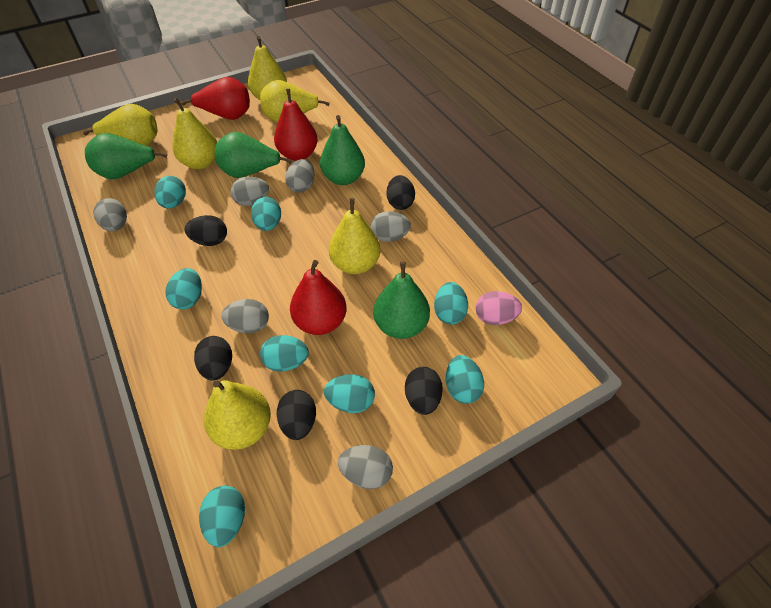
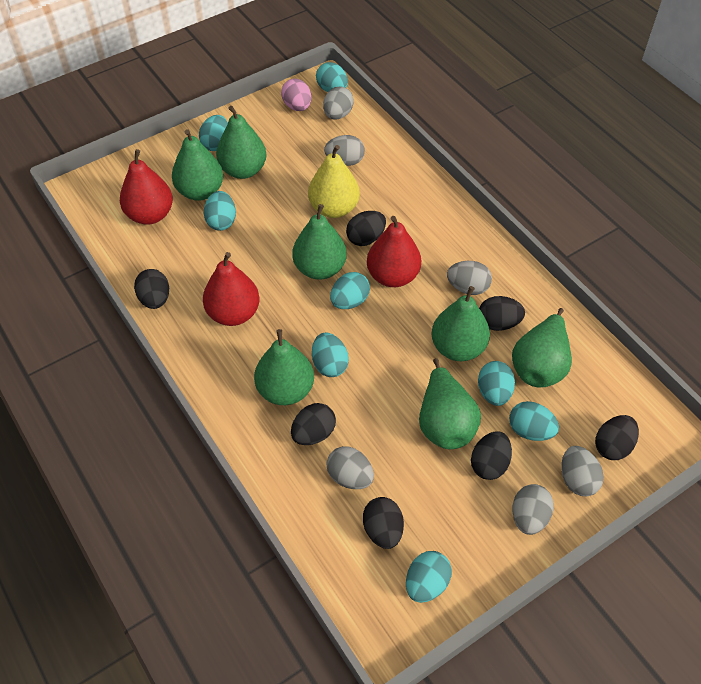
black egg: 5 -> 7
green pear: 4 -> 7
yellow pear: 6 -> 1

